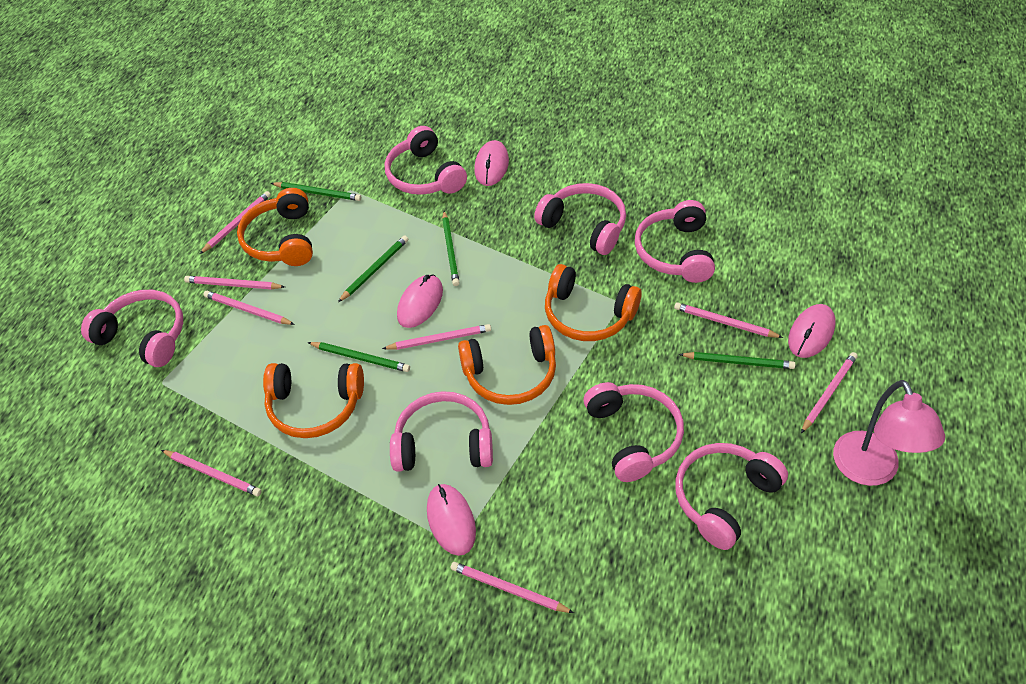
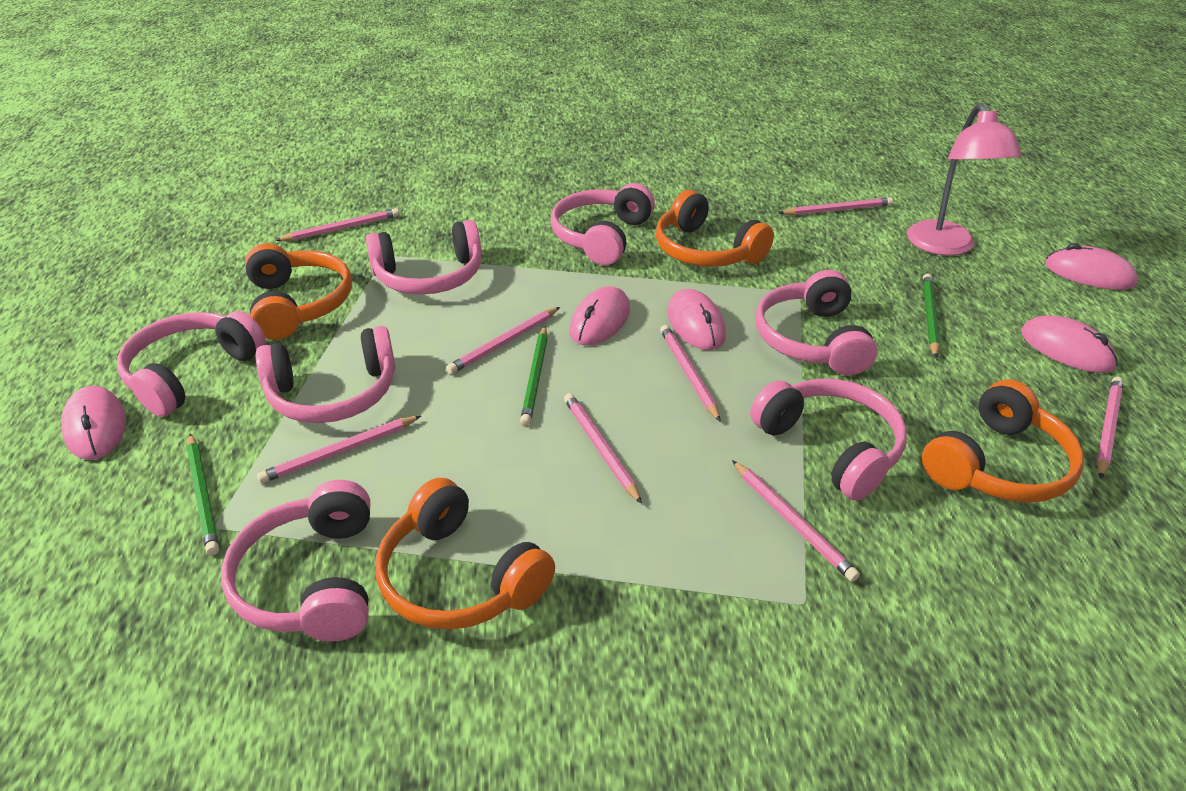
green pencil: 5 -> 3
pink mouse: 4 -> 5

